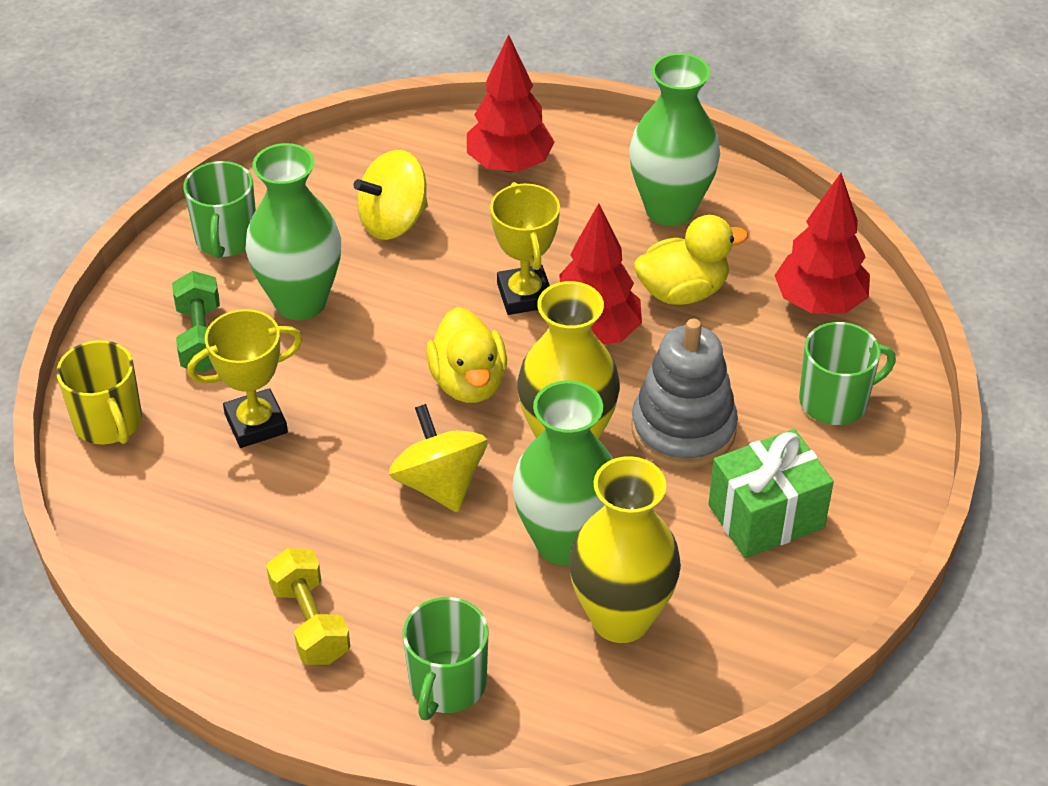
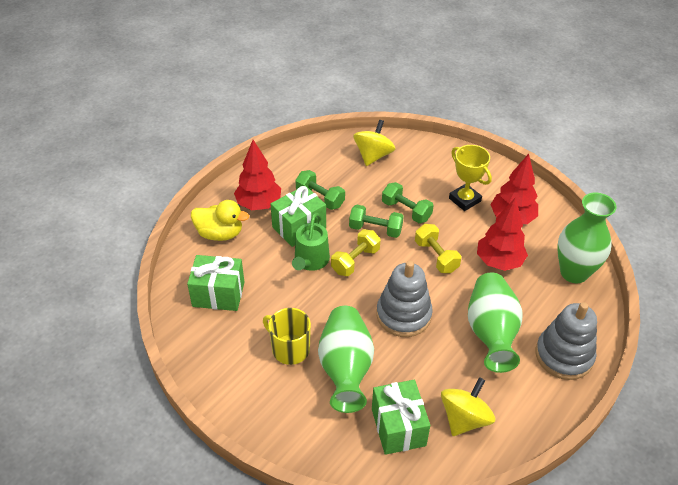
green dumbbell: 1 -> 3
green gift: 1 -> 3
green mug: 3 -> 0
green watering can: 0 -> 1
grey stacking toy: 1 -> 2
yellow duck: 2 -> 1
yellow dumbbell: 1 -> 2
yellow trophy: 2 -> 1
yellow vase: 2 -> 0

